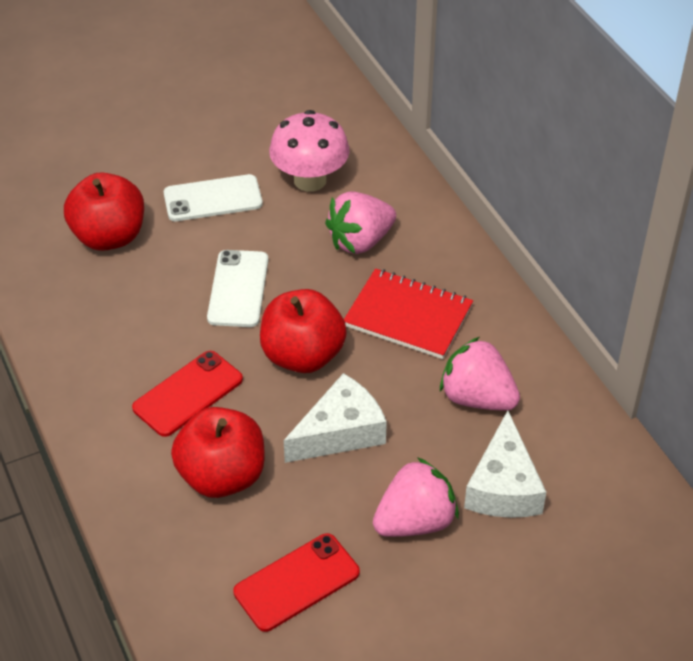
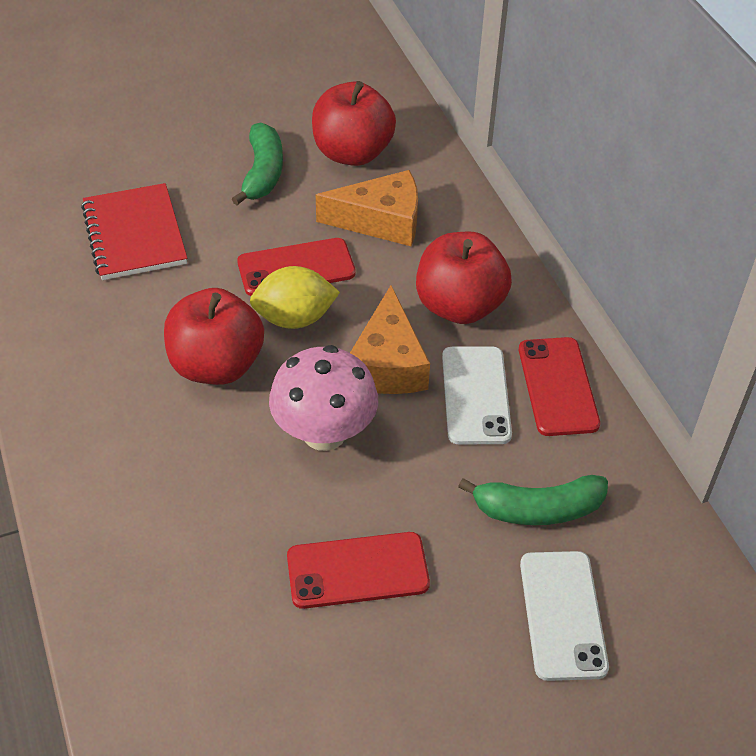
green banana: 0 -> 2
orange cheese: 0 -> 2
pink strawberry: 3 -> 0
red phone: 2 -> 3
white cheese: 2 -> 0
yellow lemon: 0 -> 1

